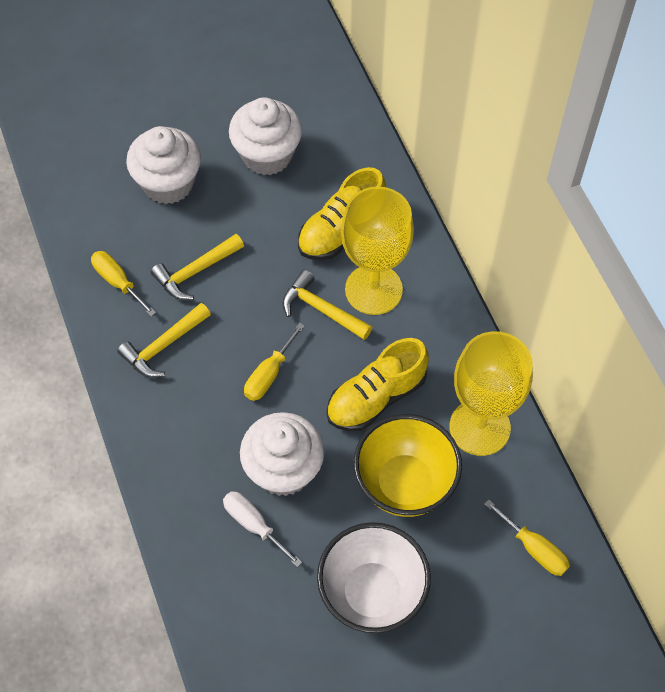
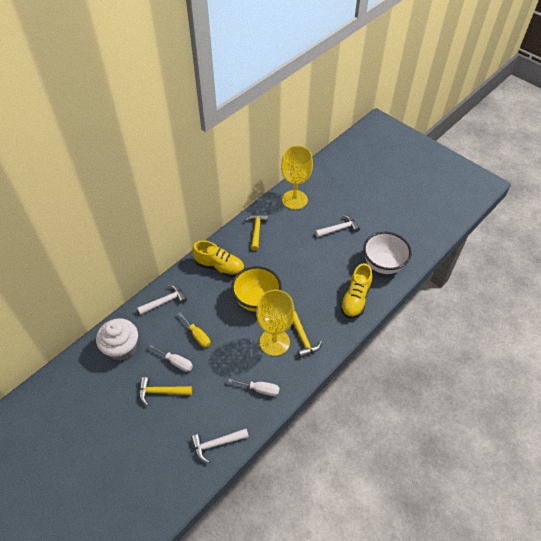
white cupcake: 3 -> 1
white hammer: 0 -> 3
white screwdriver: 1 -> 2
yellow screwdriver: 3 -> 1

